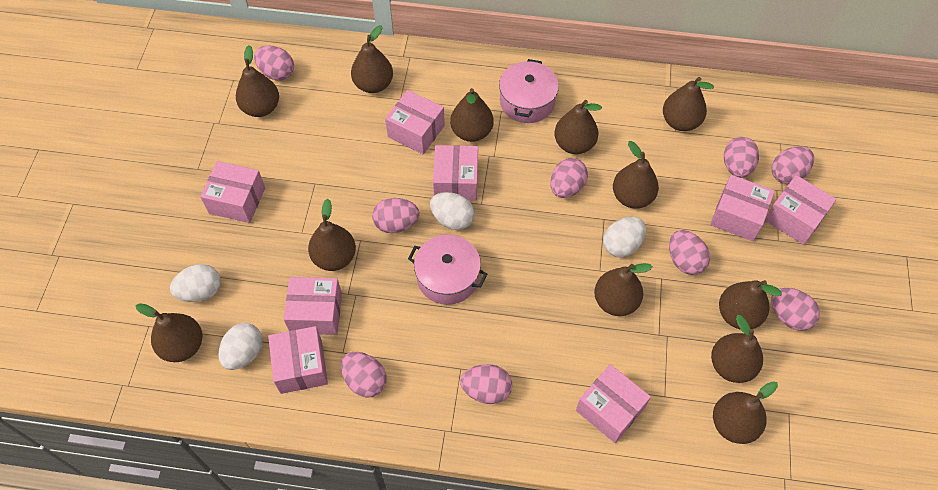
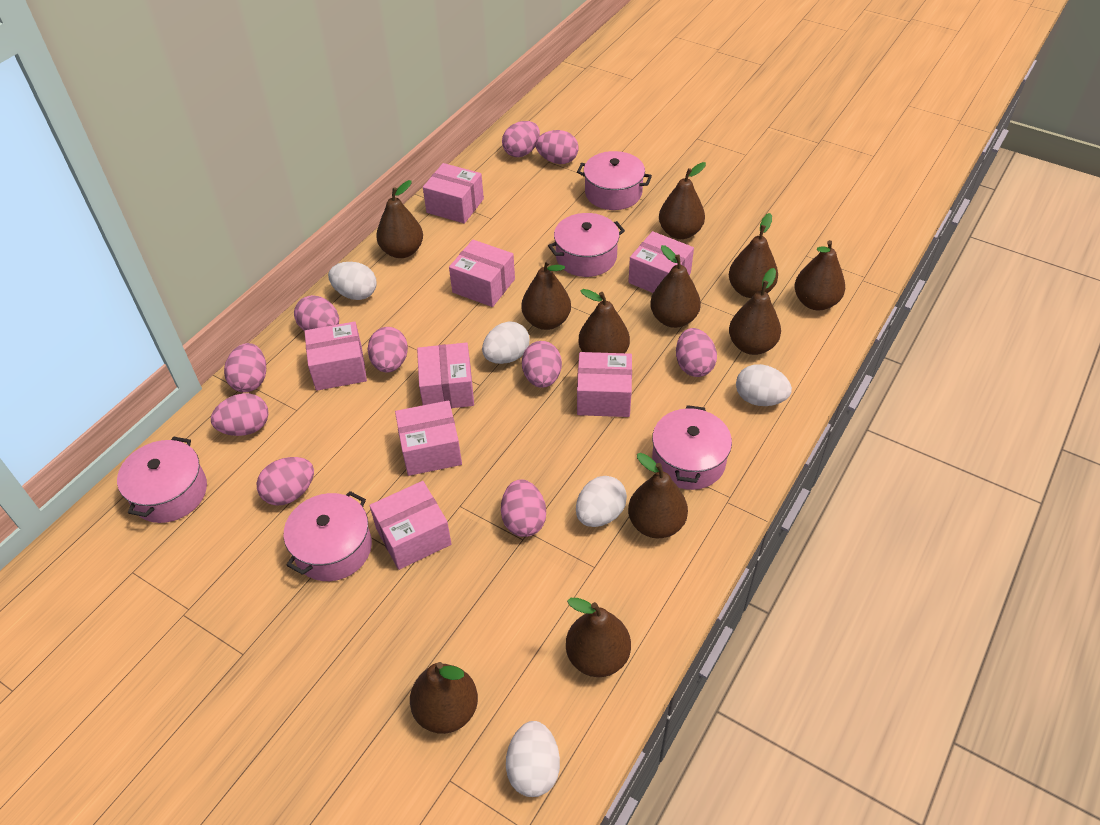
brown pear: 12 -> 11
pink egg: 9 -> 10
pink pot: 2 -> 5
white egg: 4 -> 5

